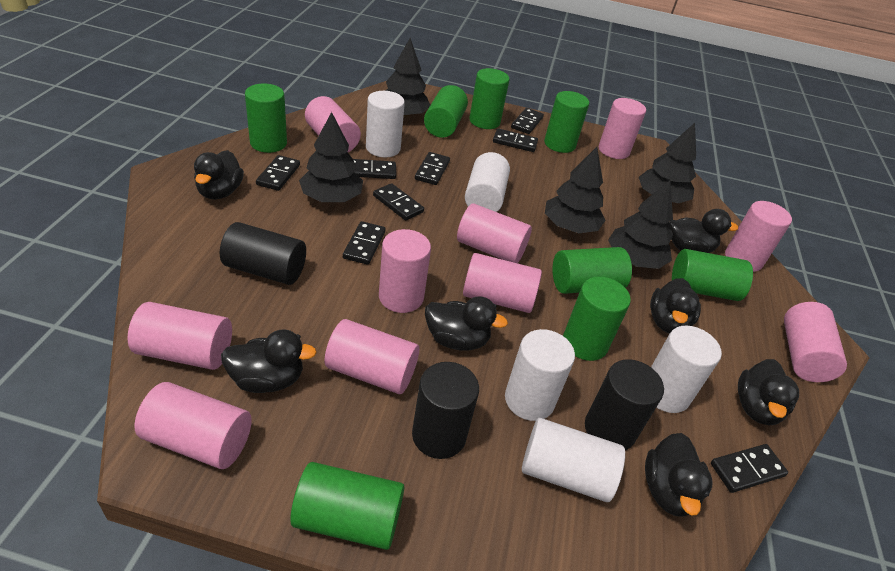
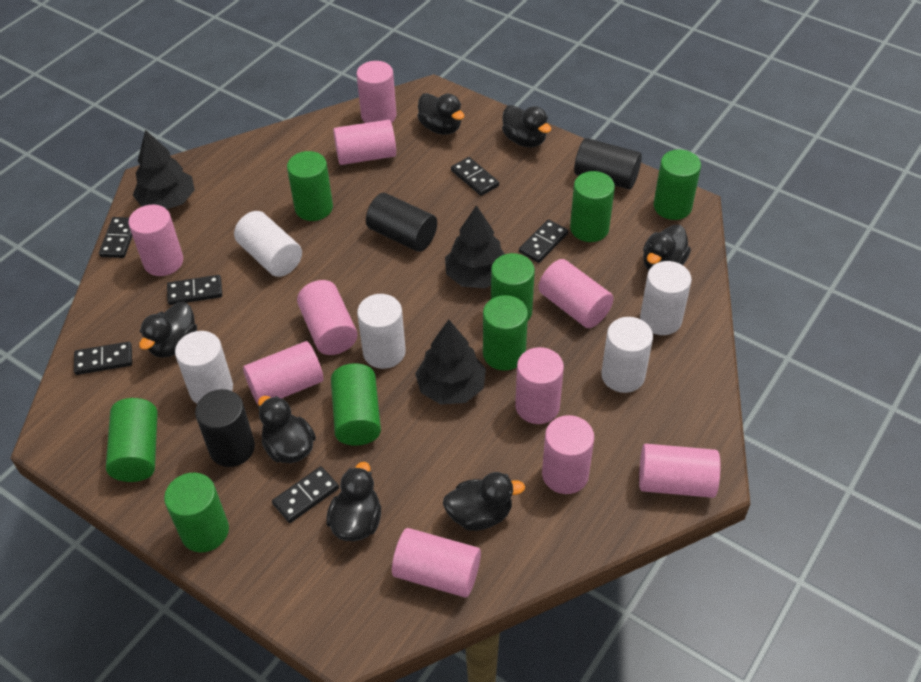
black domino: 8 -> 6
black tree: 5 -> 3

